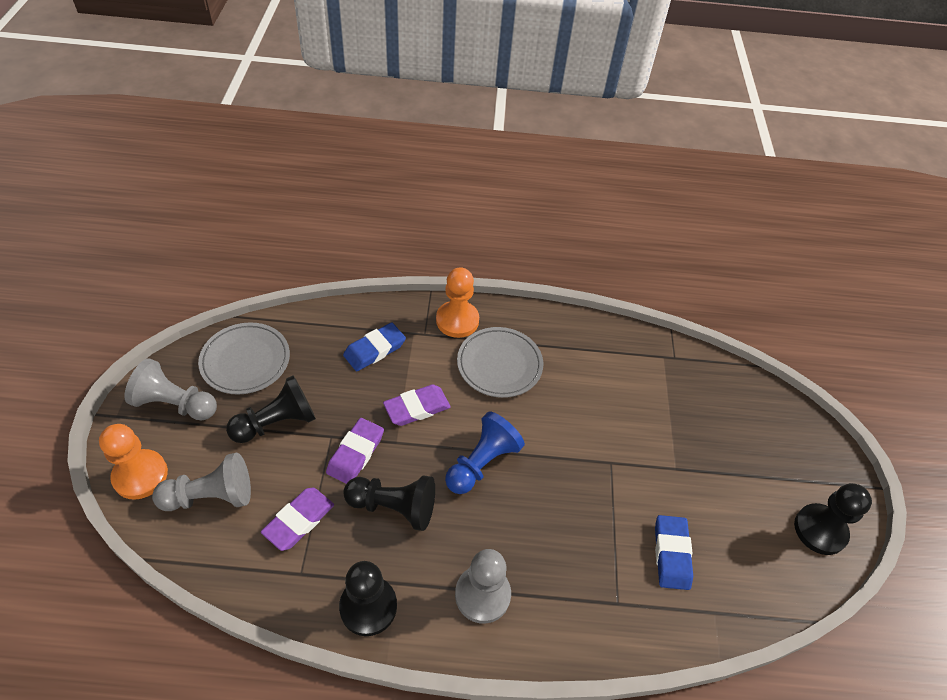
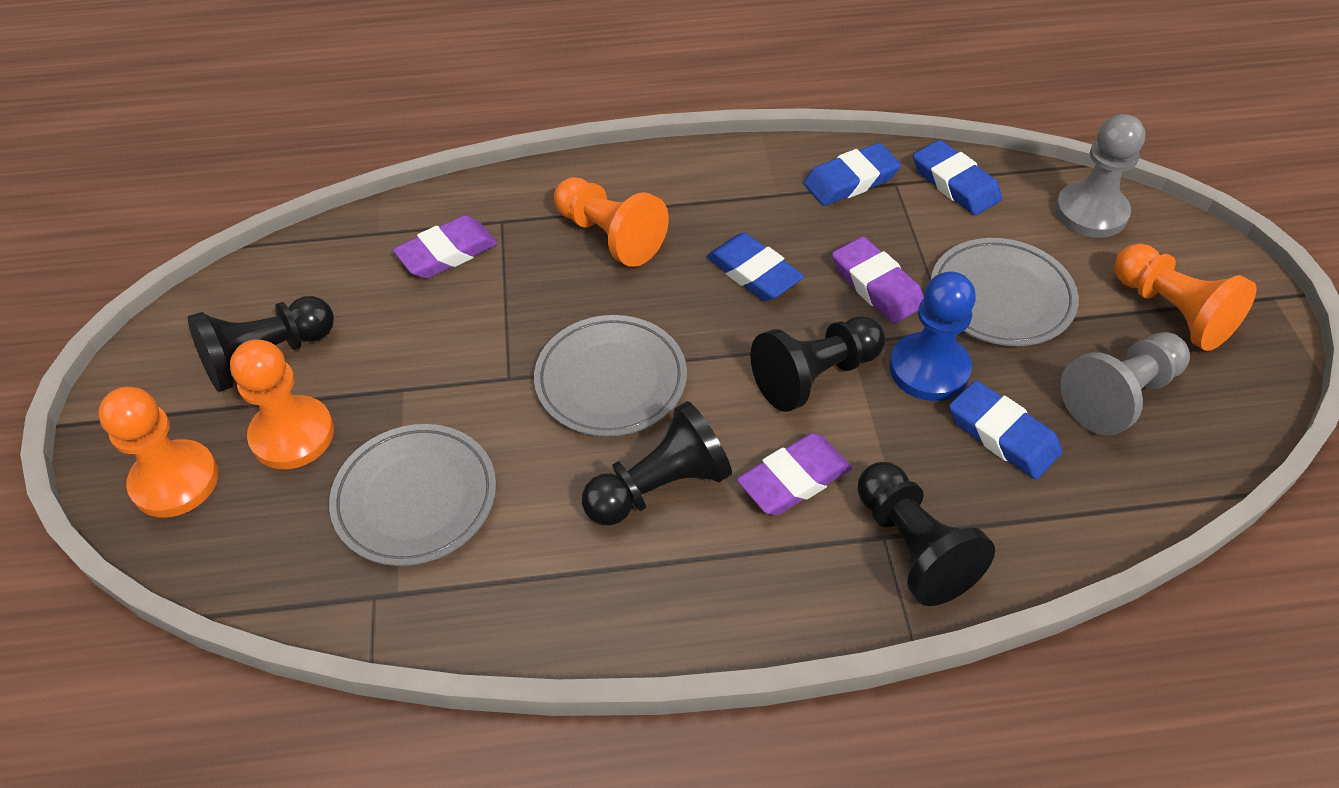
blue eraser: 2 -> 4
grey pawn: 3 -> 2
grey plate: 2 -> 3
orange pawn: 2 -> 4

